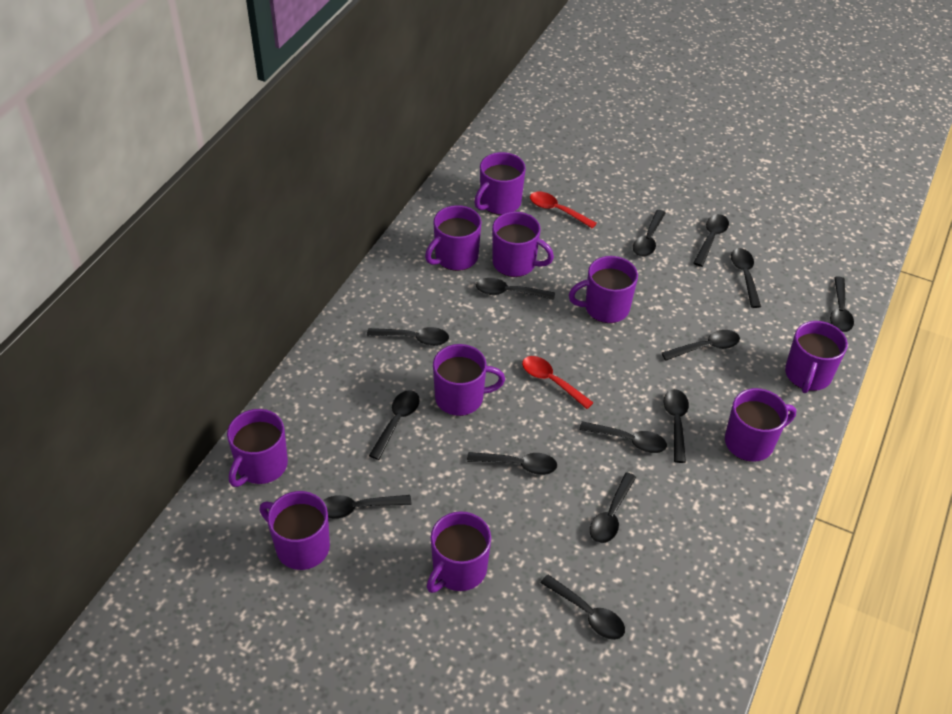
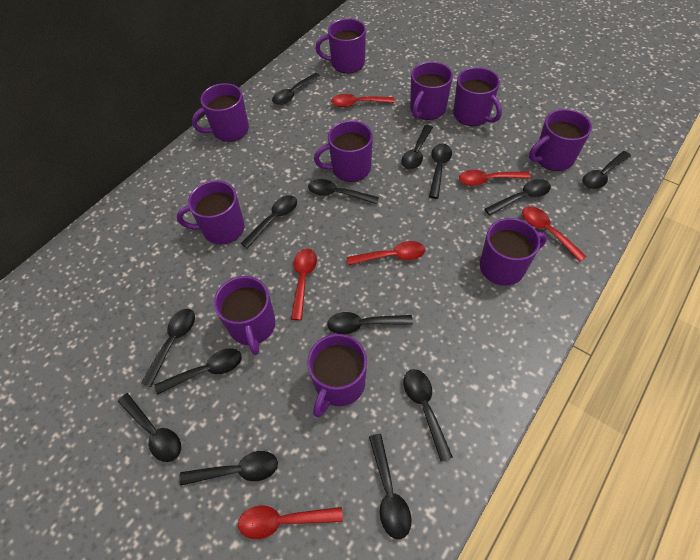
red spoon: 2 -> 6

